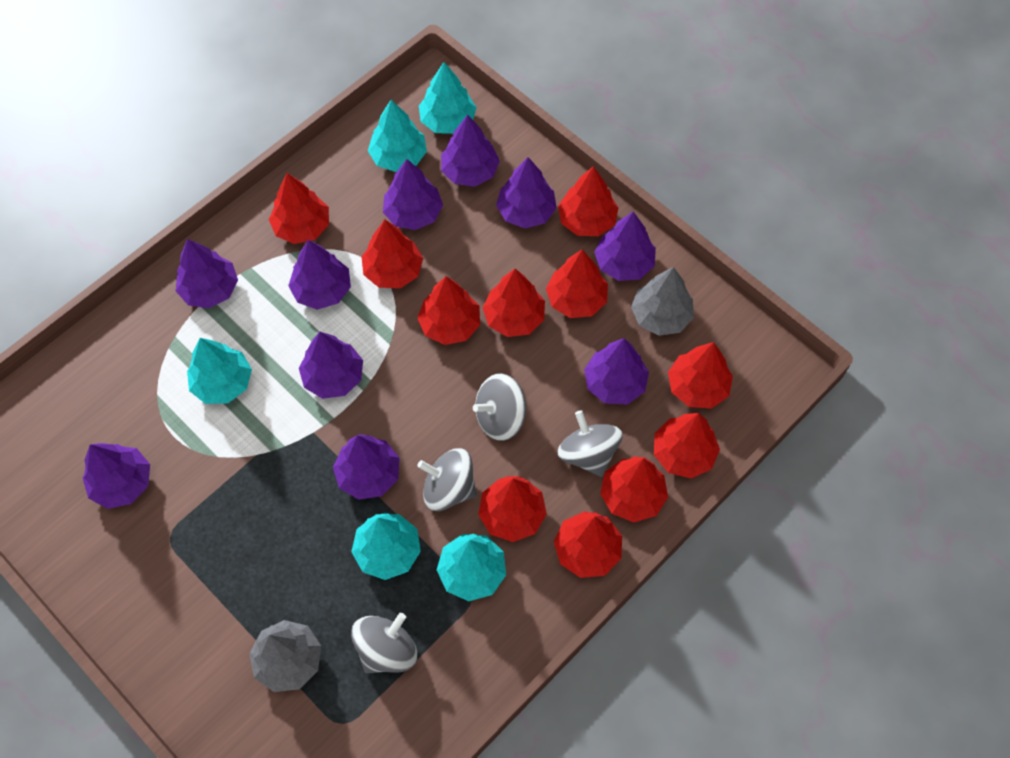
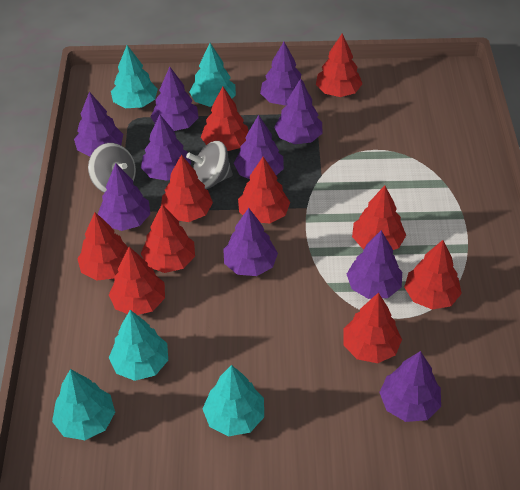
grey spinning top: 4 -> 2
grey tree: 2 -> 0
red tree: 11 -> 10

